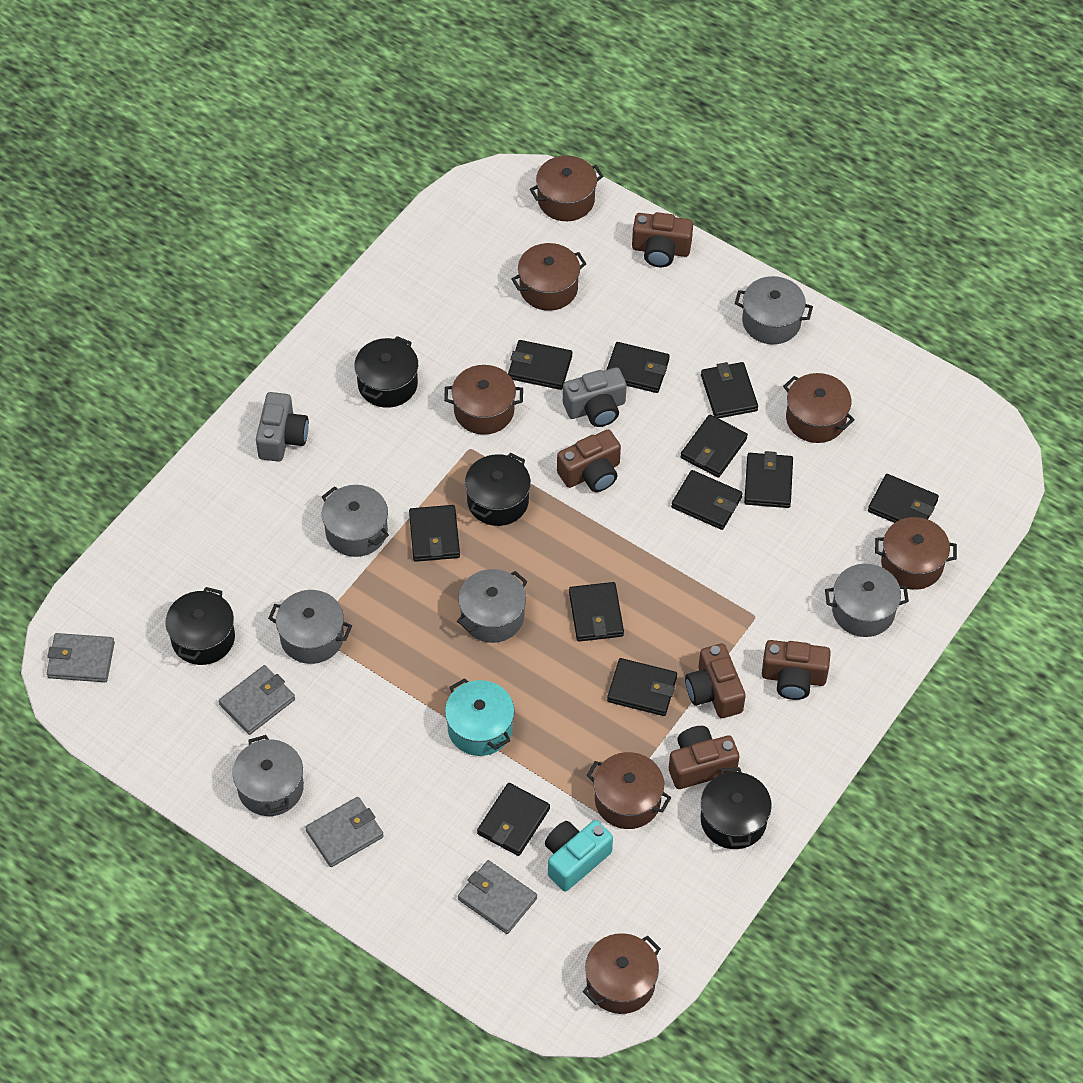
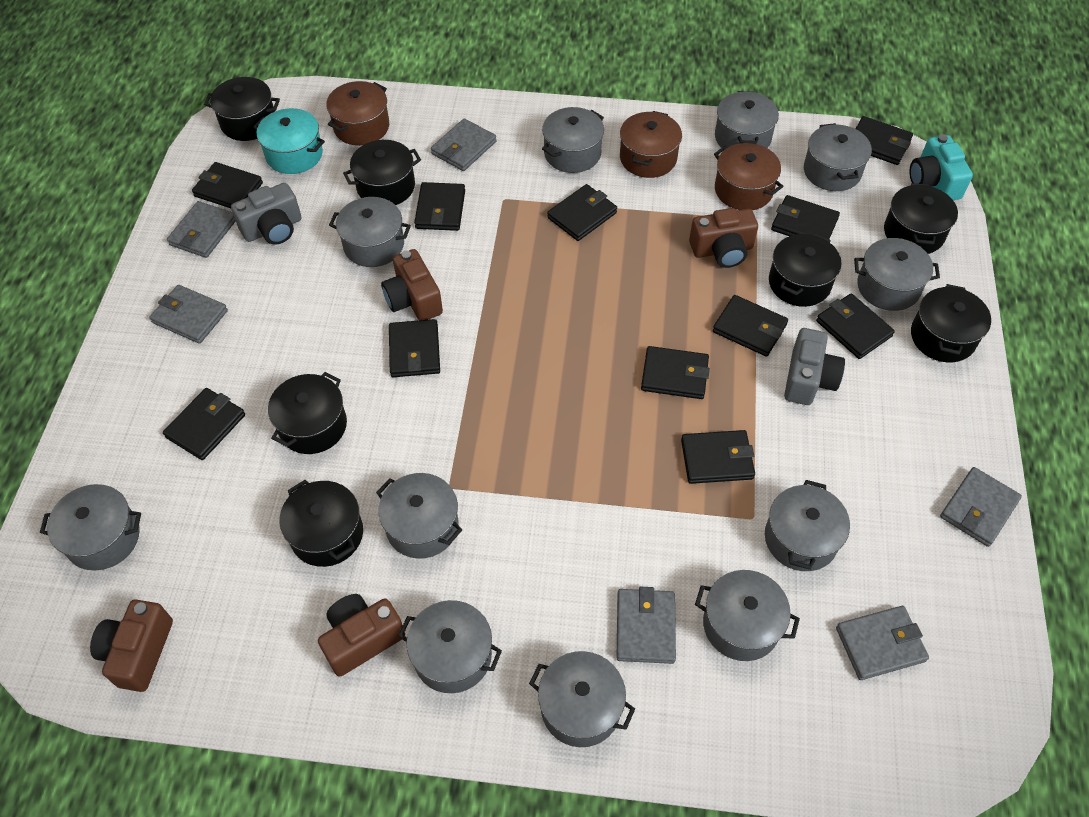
black pot: 4 -> 7
brown camera: 5 -> 4
brown pot: 7 -> 3
grey pot: 6 -> 11
grey wallet: 4 -> 6

